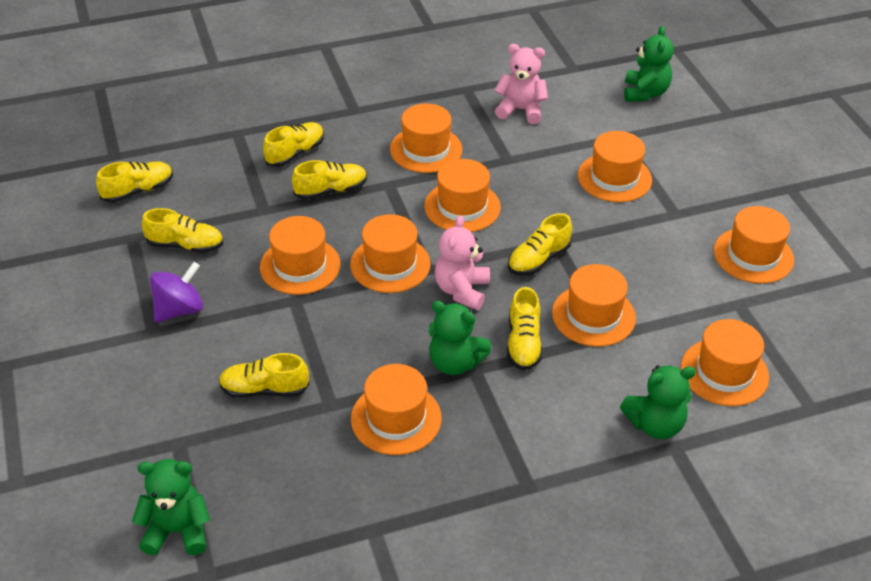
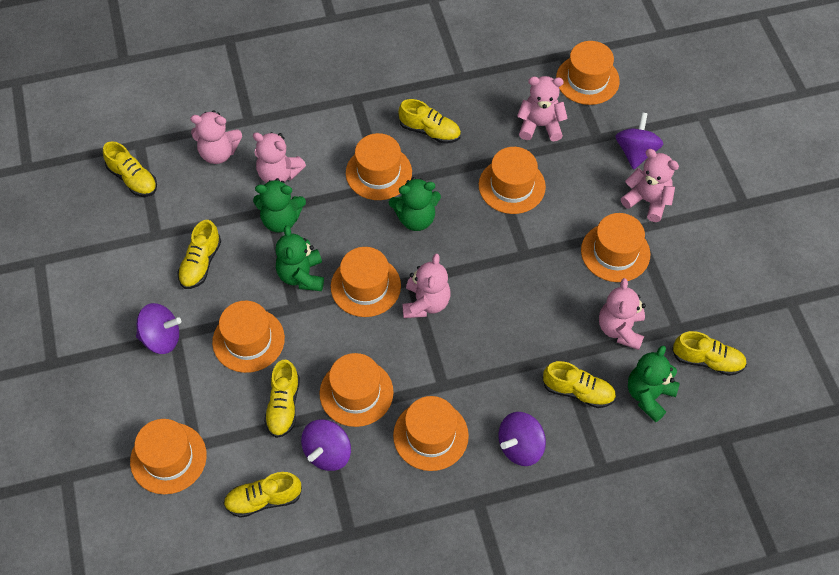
pink teddy bear: 2 -> 6
purple spinning top: 1 -> 4

